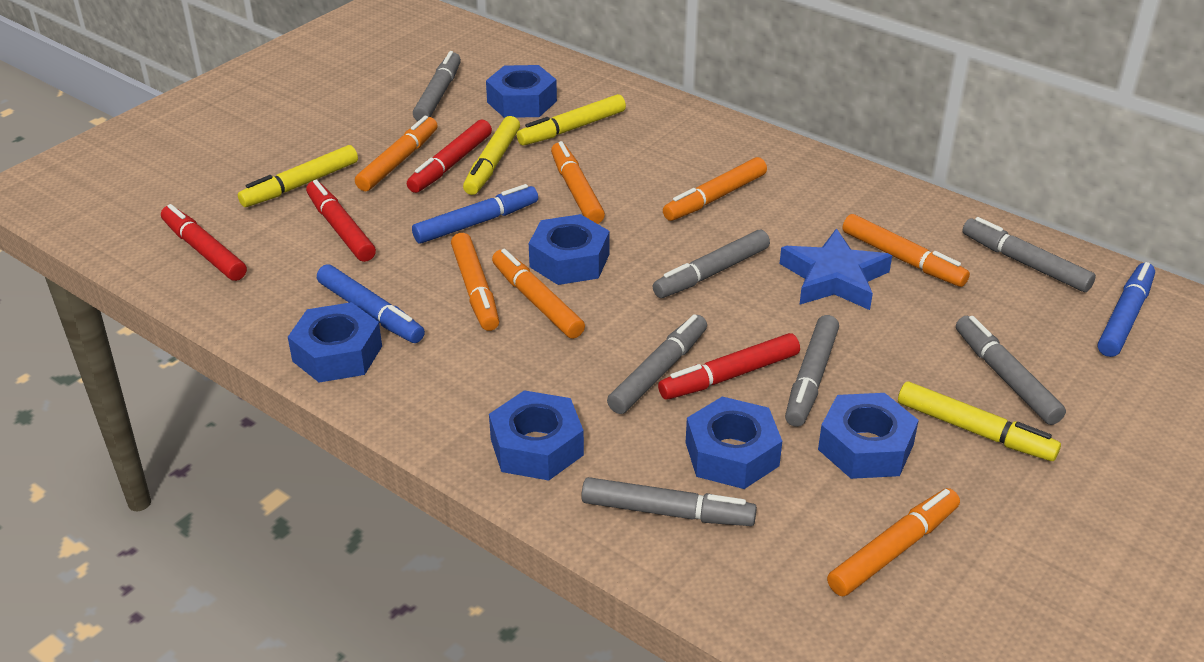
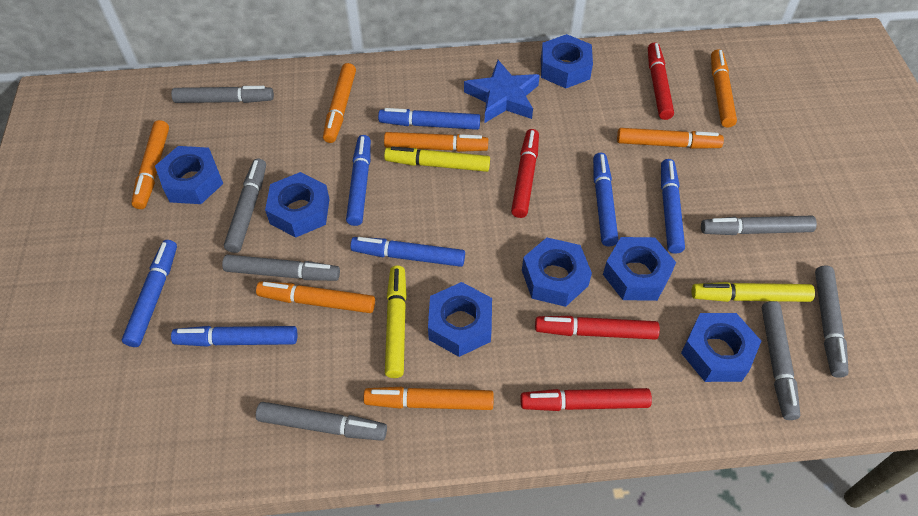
blue marker: 3 -> 7
blue nut: 6 -> 7
yellow marker: 4 -> 3

